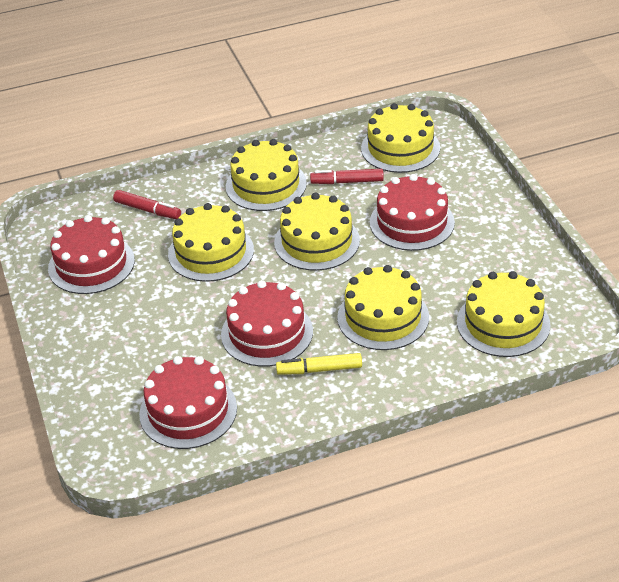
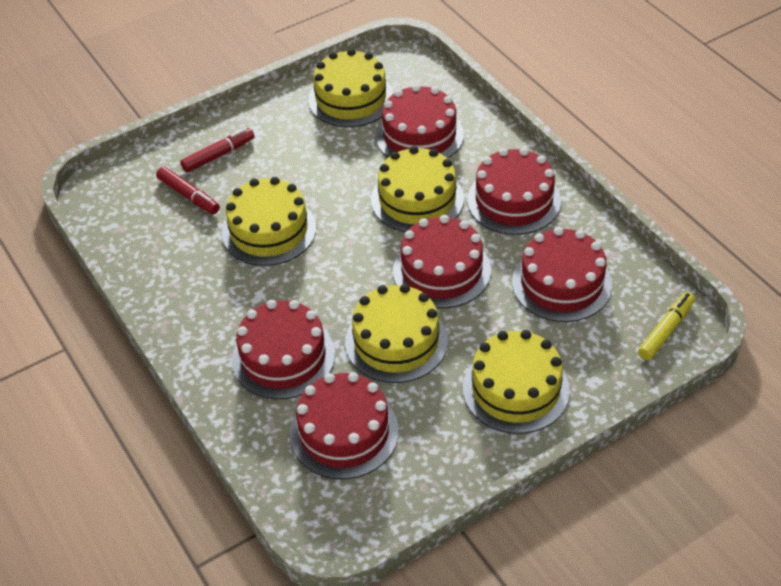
red cake: 4 -> 6
yellow cake: 6 -> 5

